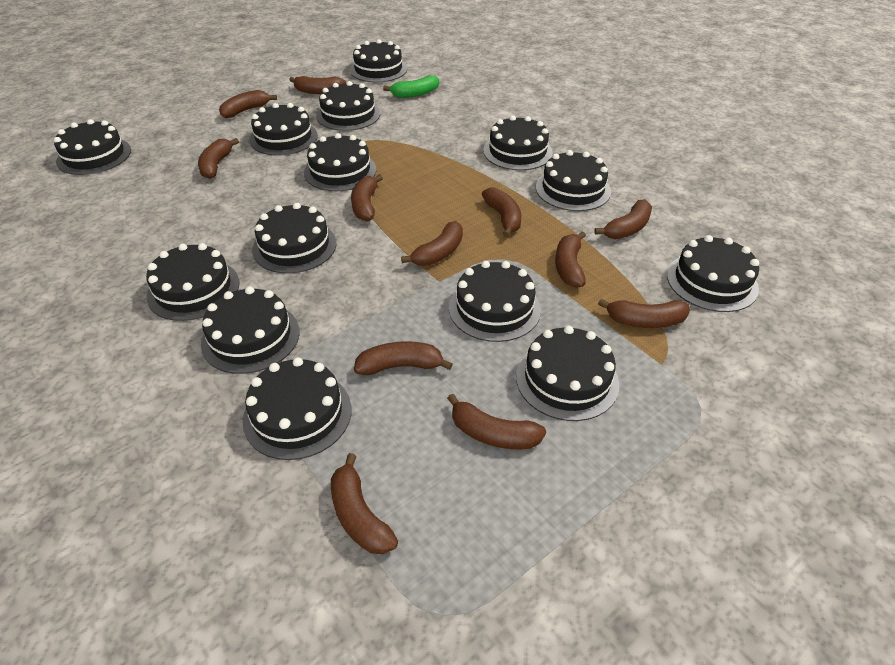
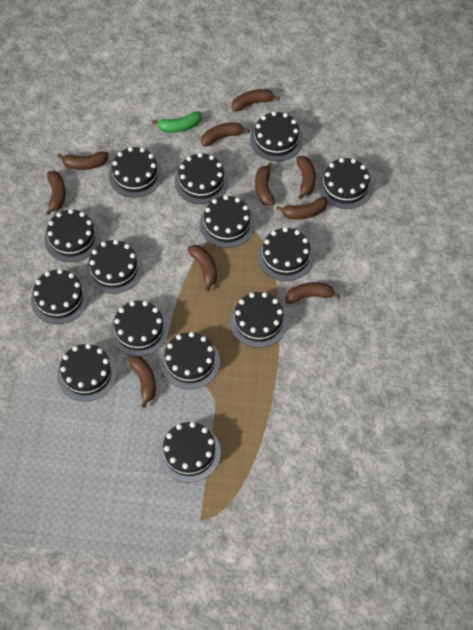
brown banana: 12 -> 10

